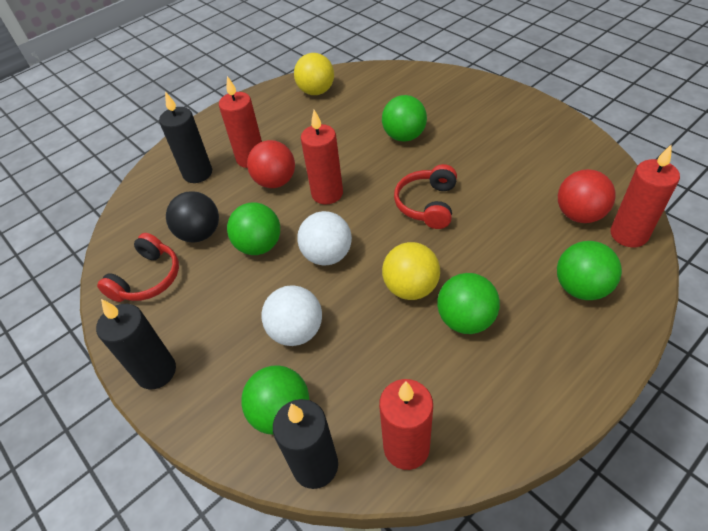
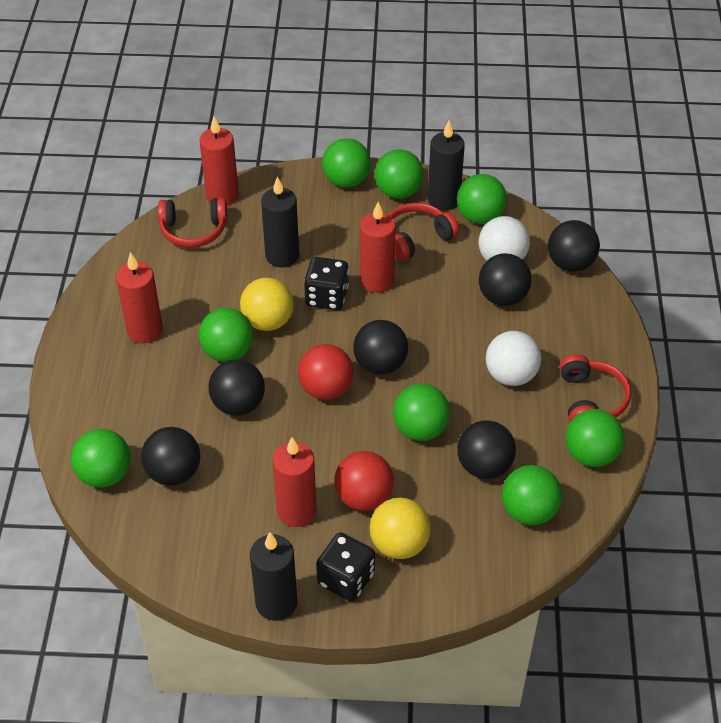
black ball: 1 -> 6
black dice: 0 -> 2
green ball: 5 -> 8
red headphones: 2 -> 3

